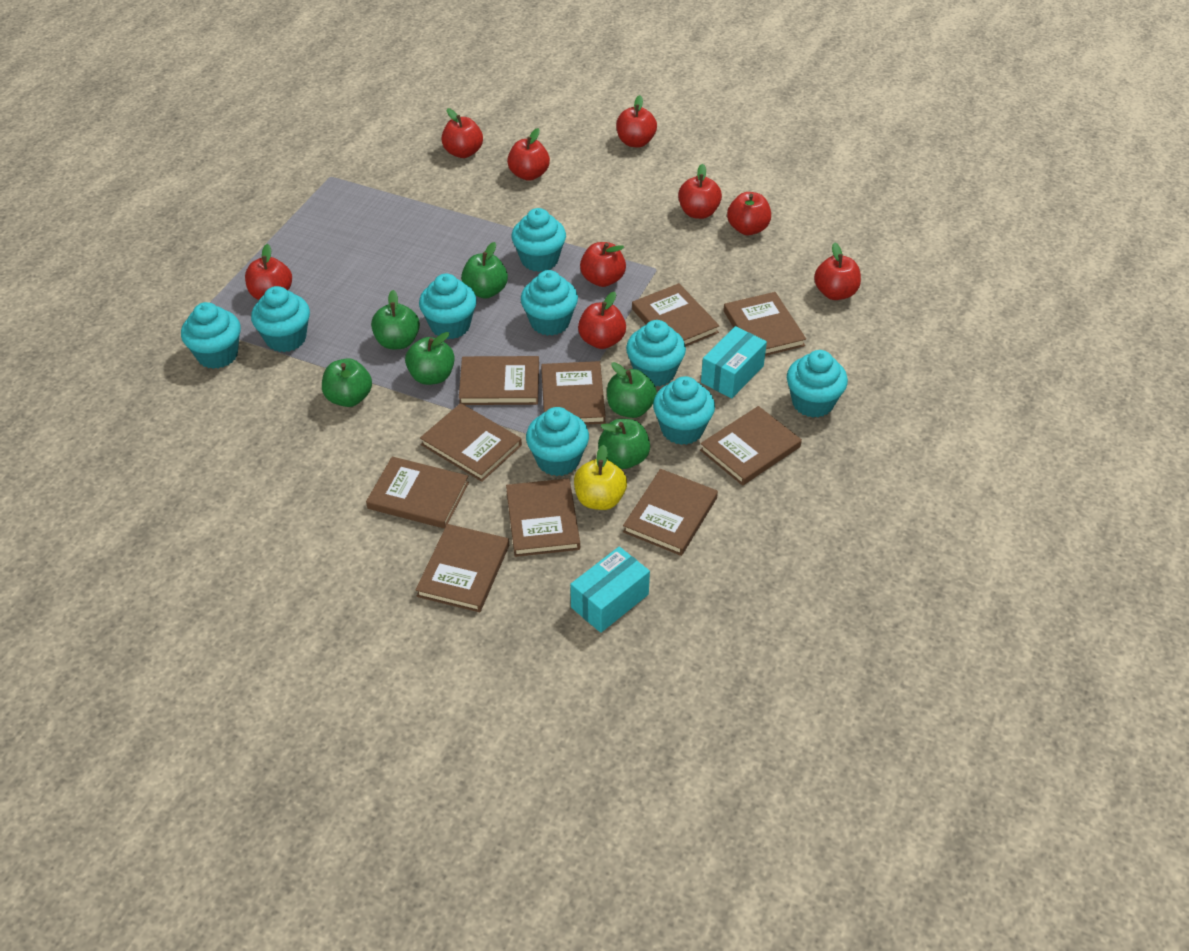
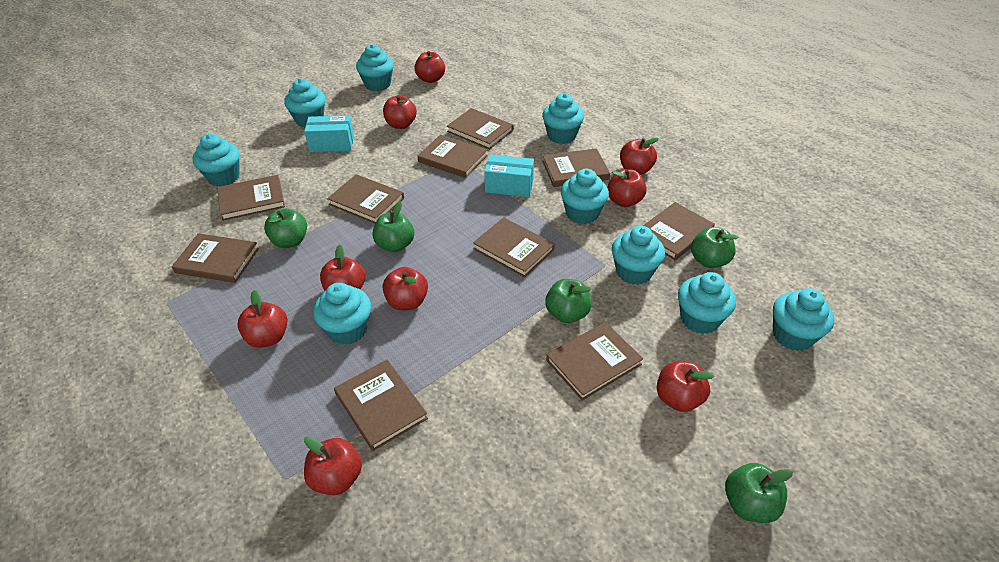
green apple: 6 -> 5
yellow apple: 1 -> 0

